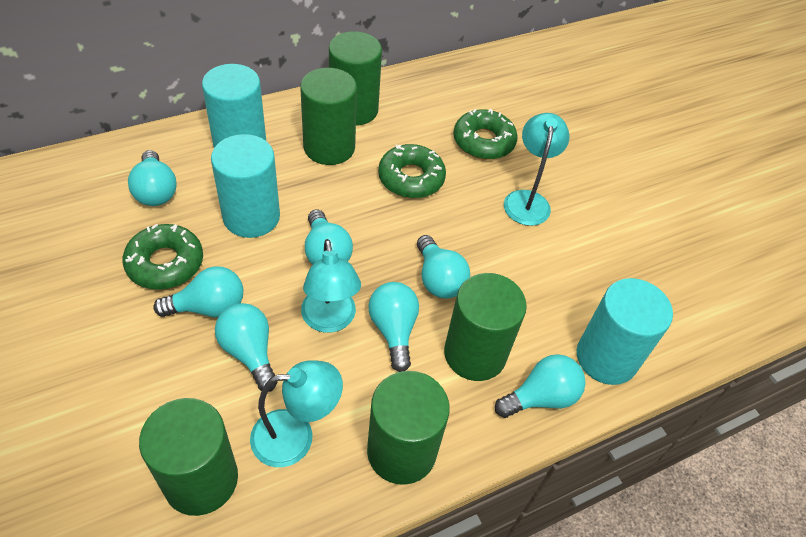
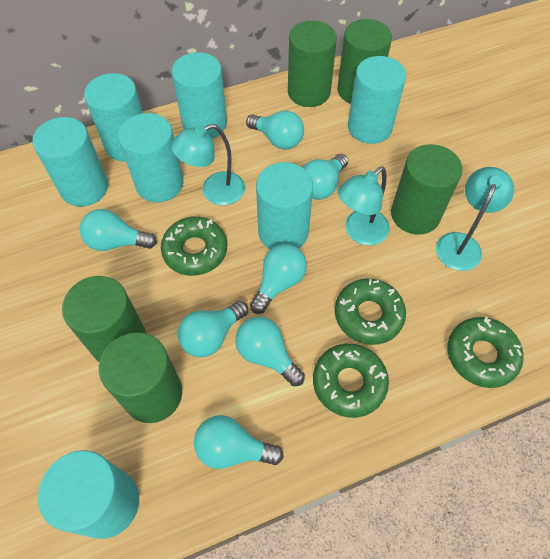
green donut: 3 -> 4
turquoise cylinder: 3 -> 7

